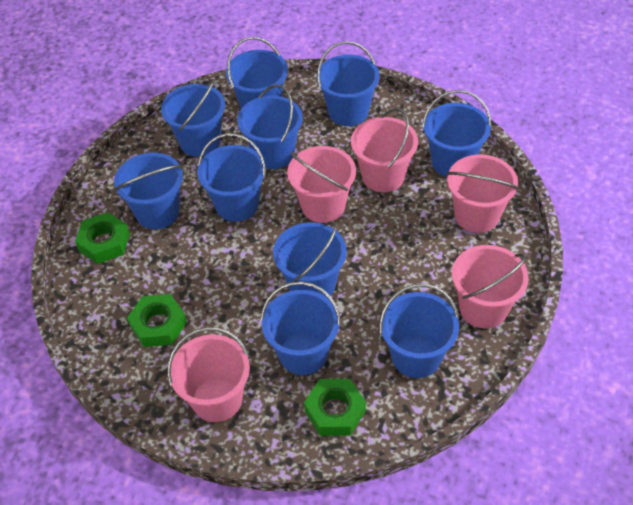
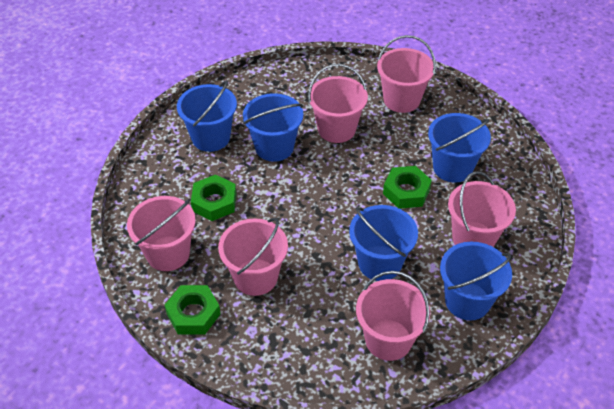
blue bucket: 10 -> 5
pink bucket: 5 -> 6

